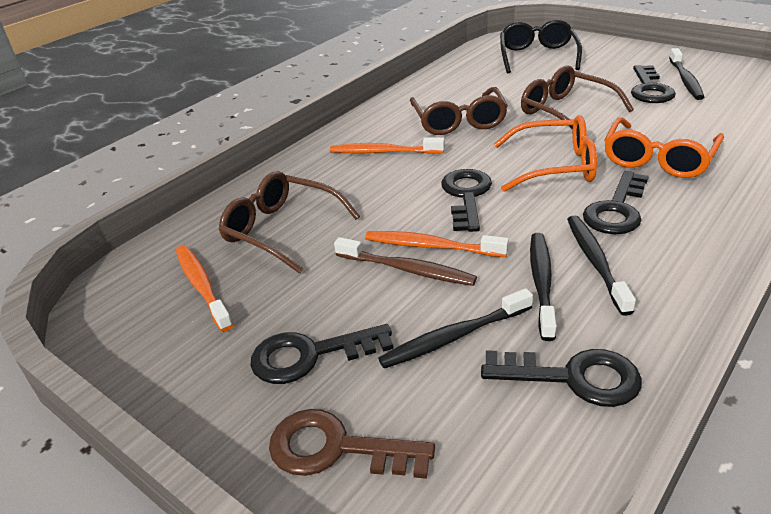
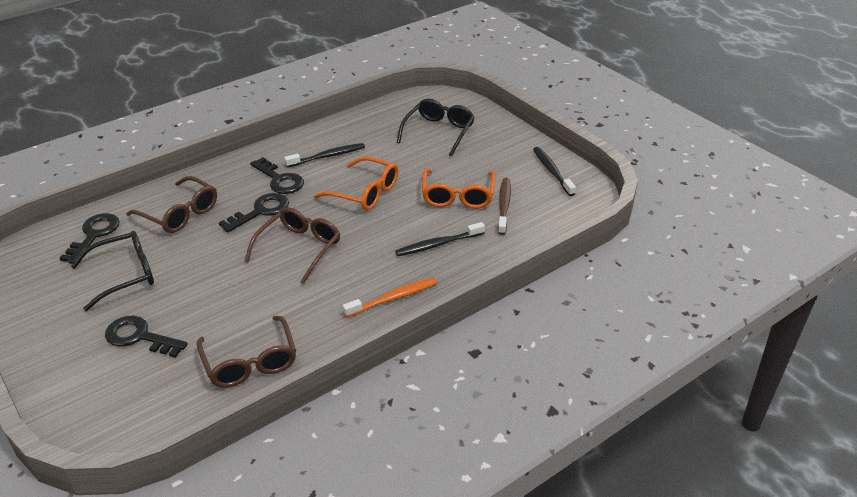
black glasses: 1 -> 2
black key: 5 -> 4
black toothbrush: 4 -> 3
brown key: 1 -> 0
orange toothbrush: 3 -> 1

